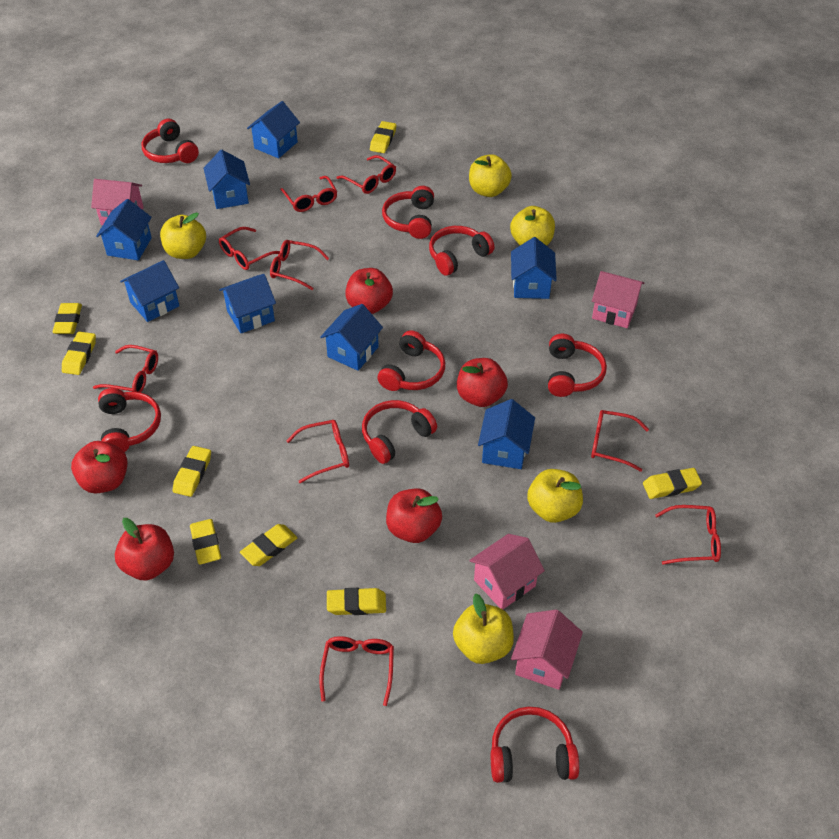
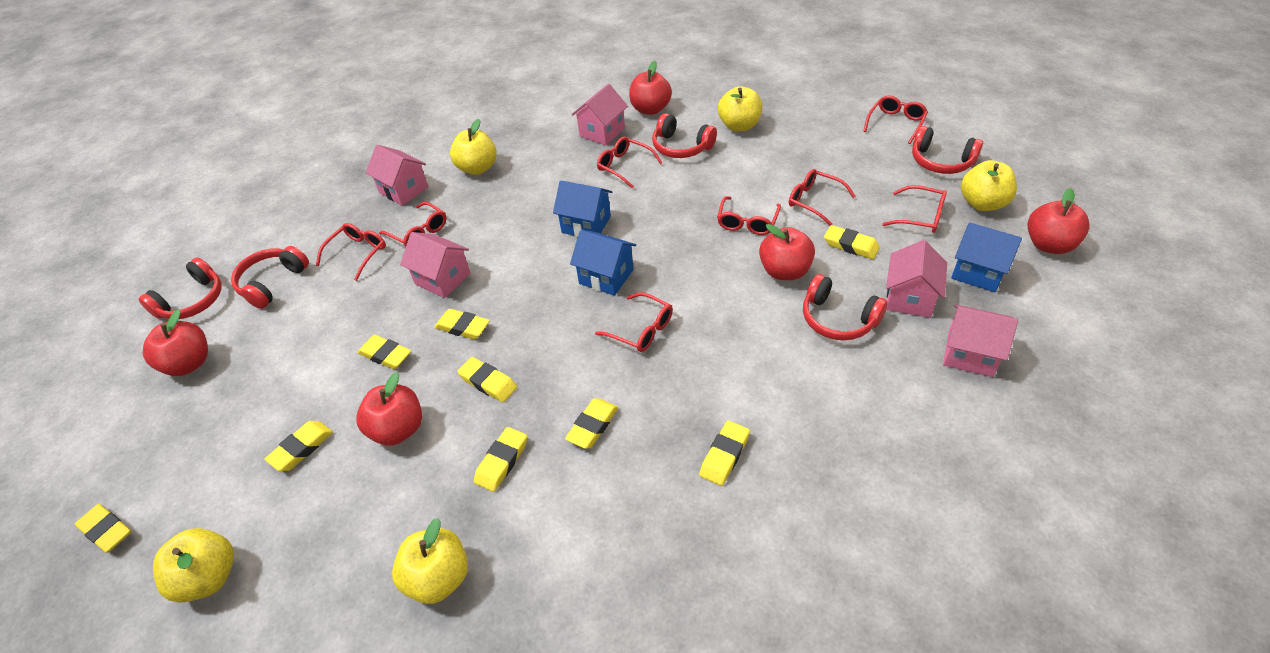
blue house: 8 -> 3
pink house: 4 -> 5
red glasses: 9 -> 8
red headphones: 8 -> 5
yellow eraser: 8 -> 9

